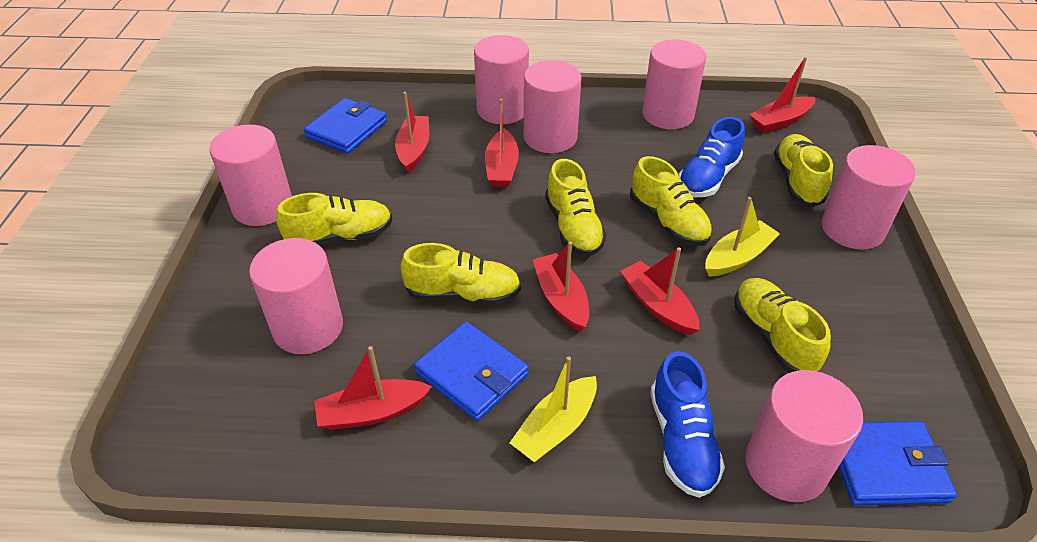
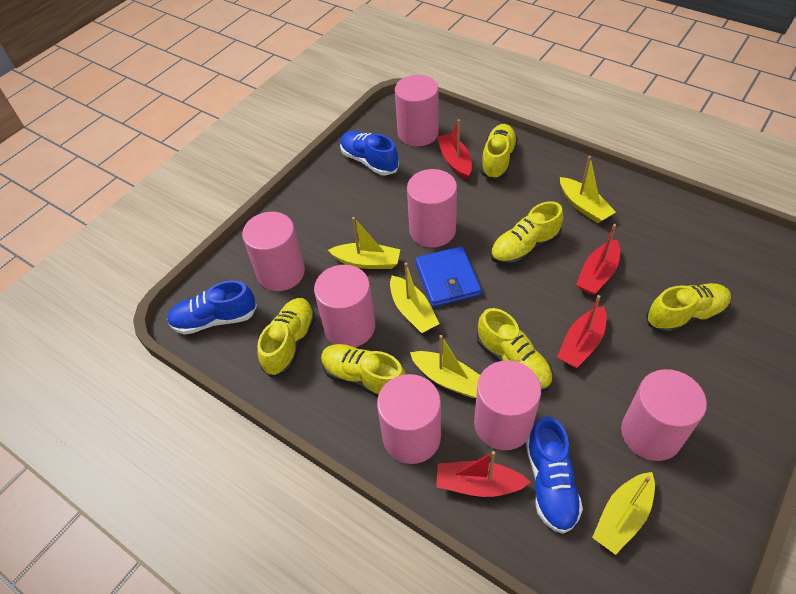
blue shoe: 2 -> 3
blue wallet: 3 -> 1
red boat: 6 -> 4
yellow boat: 2 -> 5

